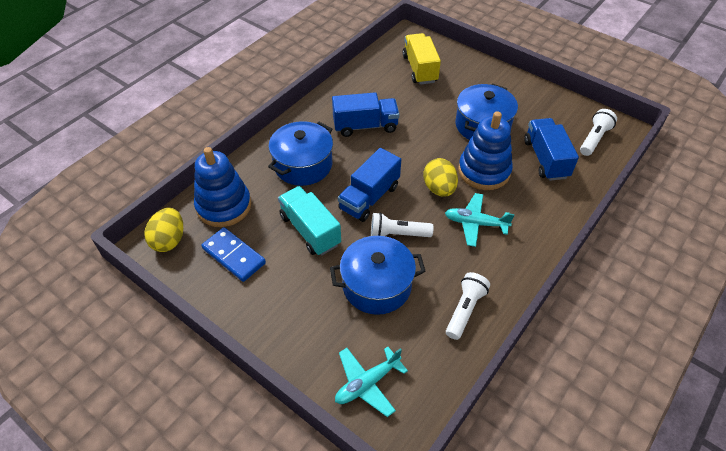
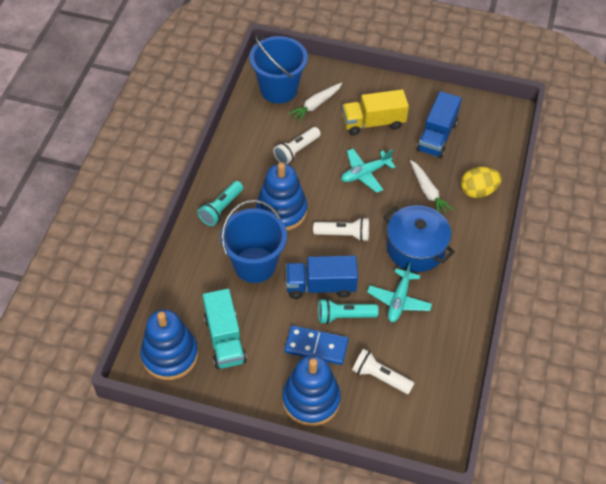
blue bucket: 0 -> 2
blue pot: 3 -> 1
blue stacking toy: 2 -> 3
blue truck: 3 -> 2
turquoise flashlight: 0 -> 2
white carrot: 0 -> 2
yellow egg: 2 -> 1

